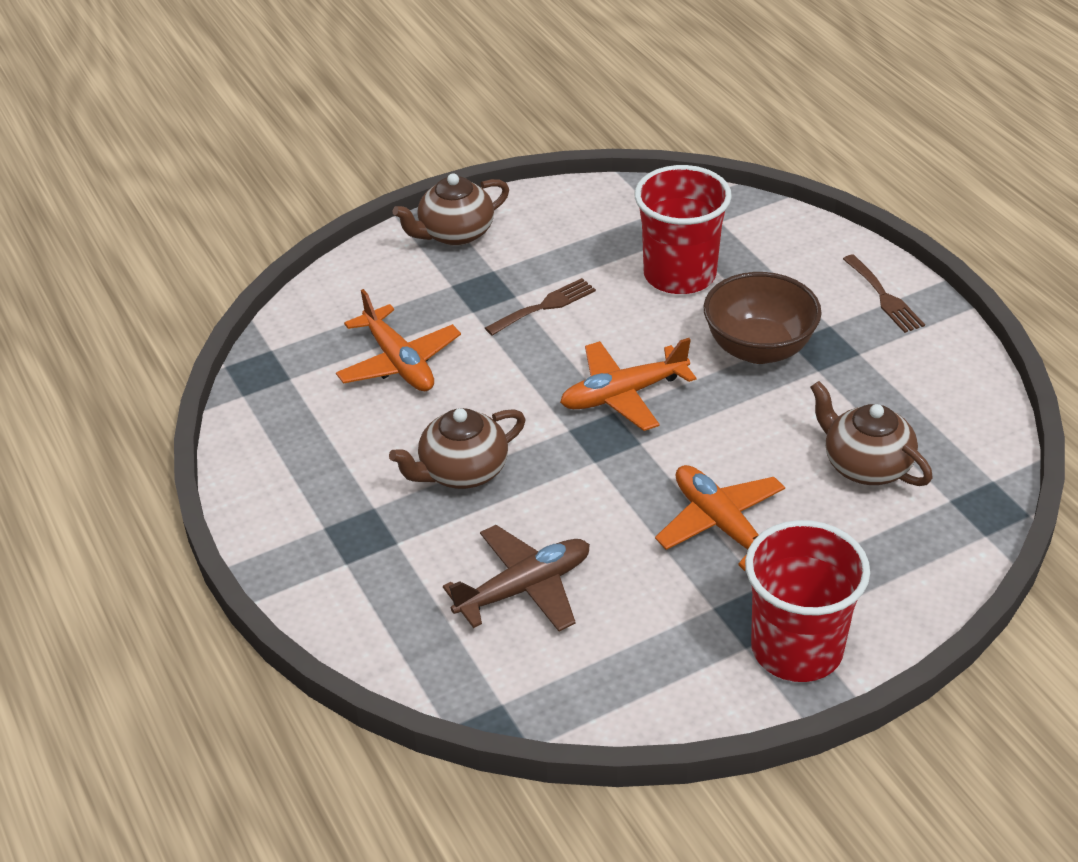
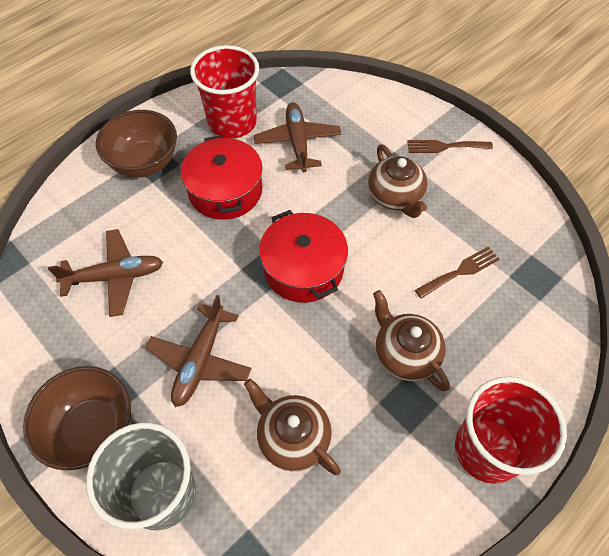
brown bowl: 1 -> 2
brown plane: 1 -> 3
grey cup: 0 -> 1
orange plane: 3 -> 0
red pot: 0 -> 2

